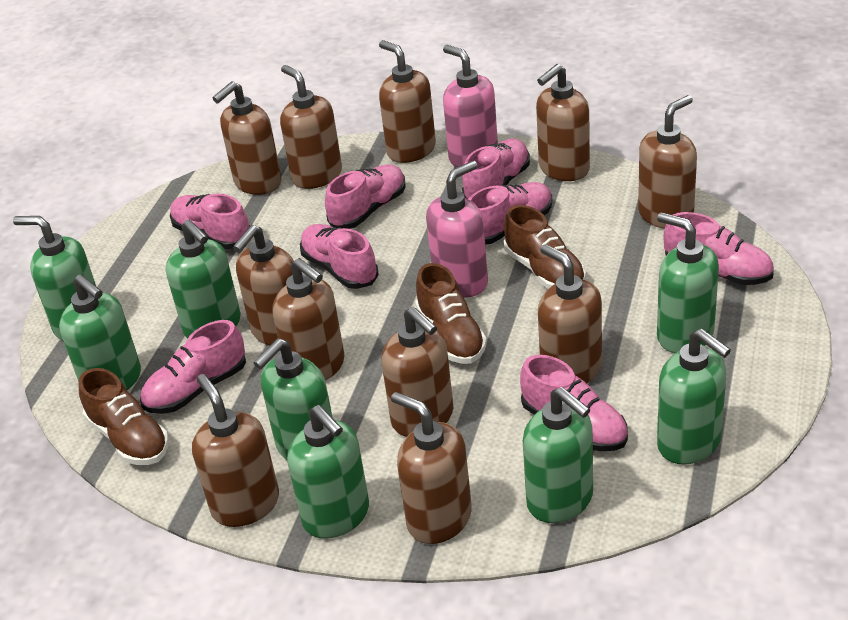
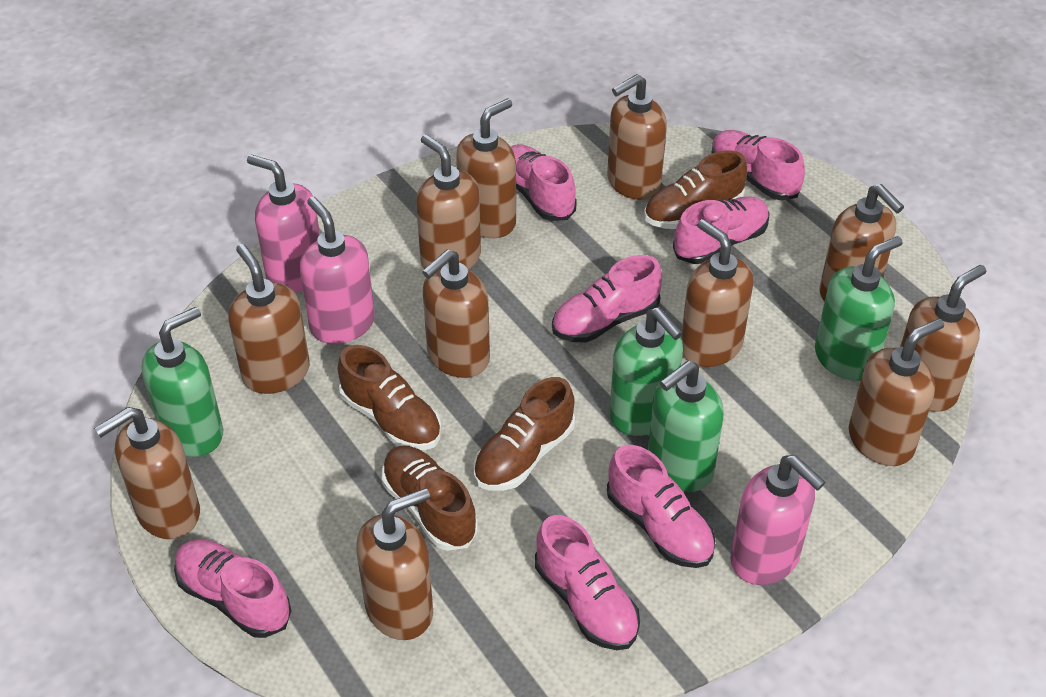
brown shoe: 3 -> 4
green soap dispenser: 8 -> 4
pink shoe: 8 -> 7
pink soap dispenser: 2 -> 3

